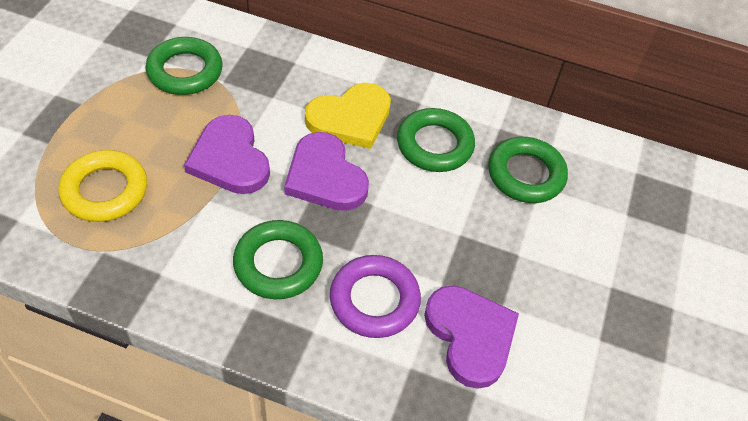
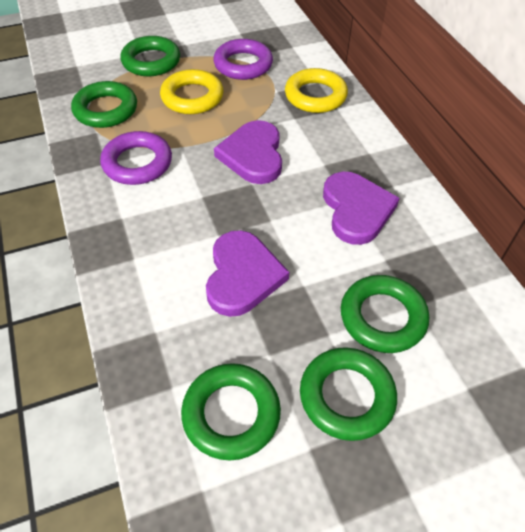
green ring: 4 -> 5
purple ring: 1 -> 2
yellow heart: 1 -> 0
yellow ring: 1 -> 2

